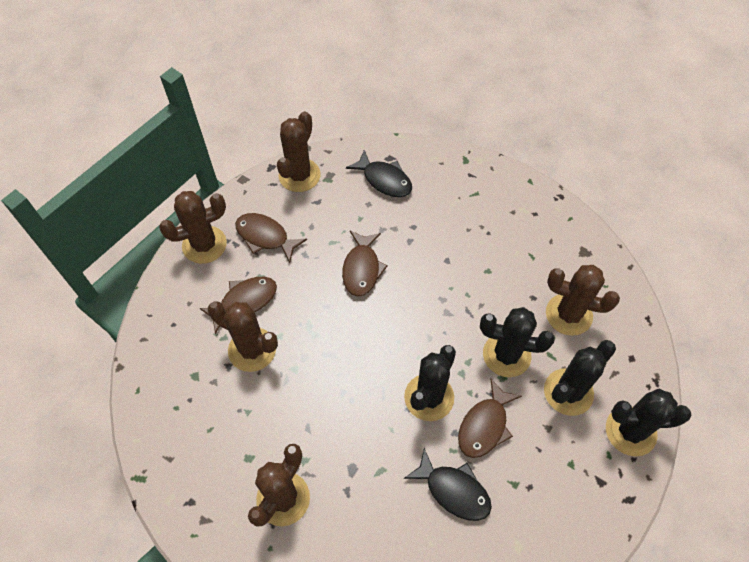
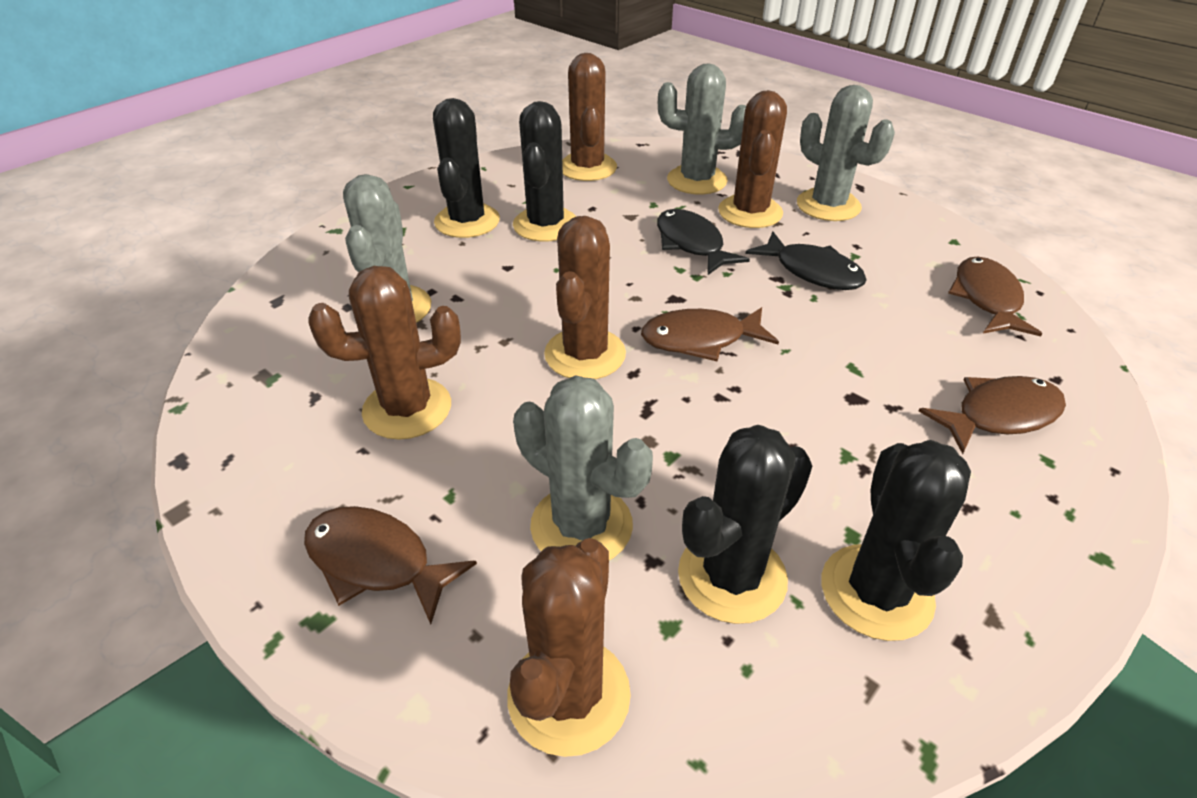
grey cactus: 0 -> 4

